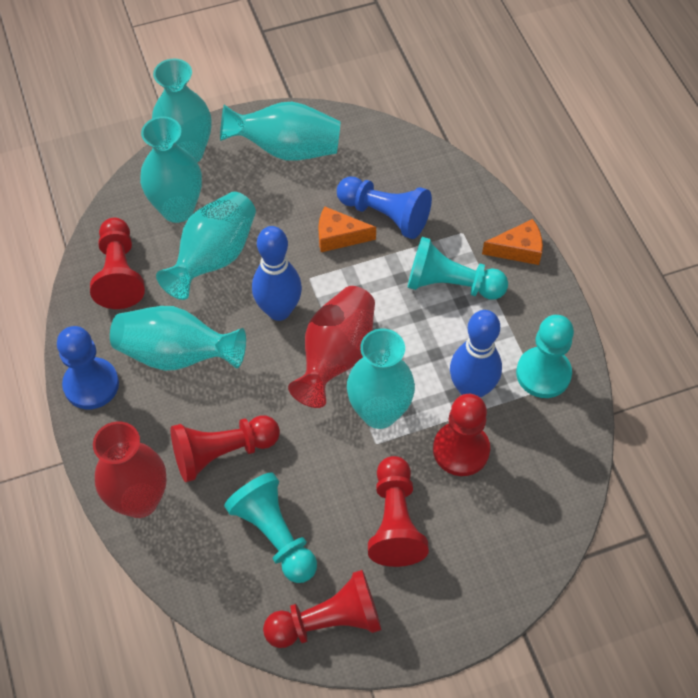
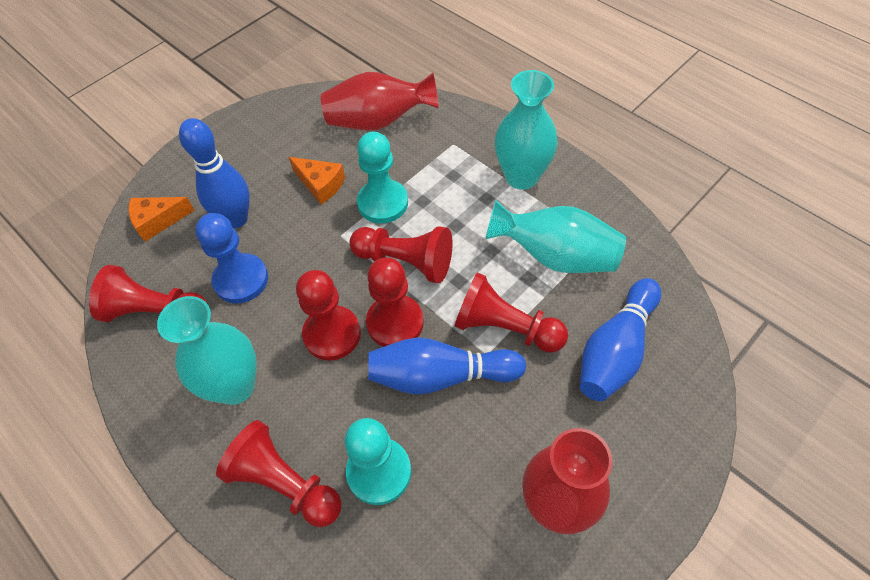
blue bowling pin: 2 -> 3
blue pawn: 2 -> 1
red pawn: 5 -> 6
turquoise pawn: 3 -> 2
turquoise vase: 6 -> 3

